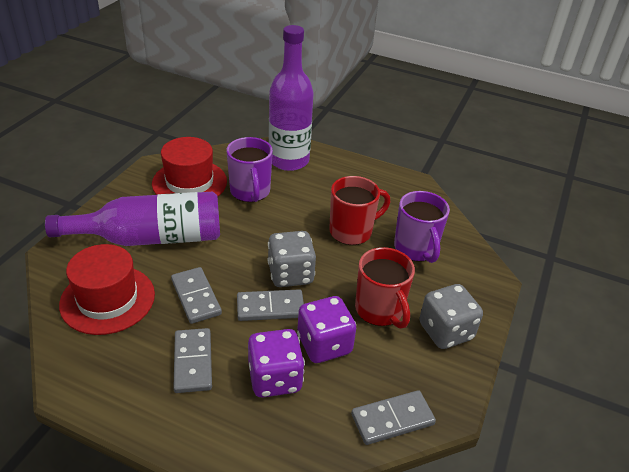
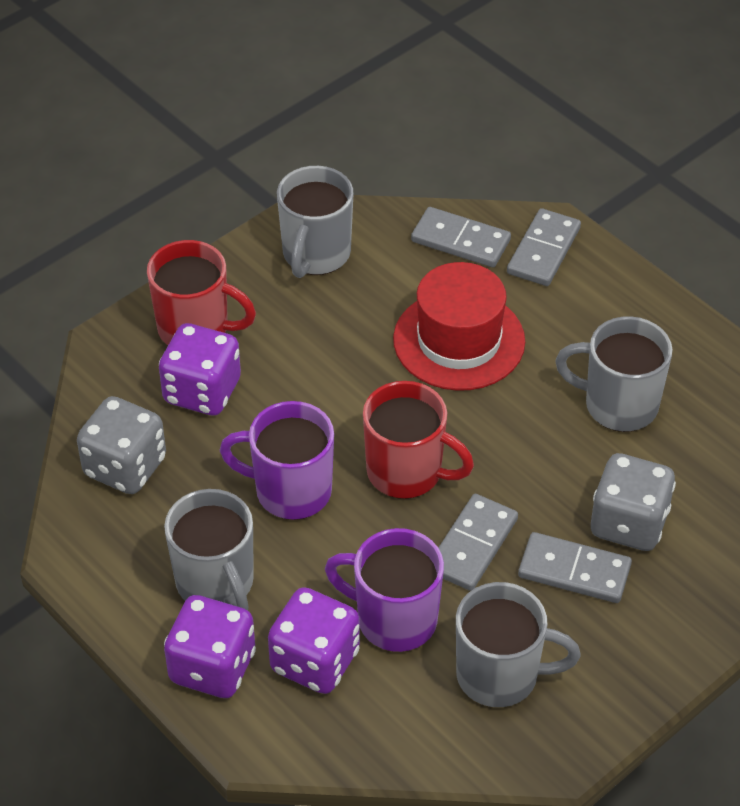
grey mug: 0 -> 4
purple bottle: 2 -> 0
purple dice: 2 -> 3
red hat: 2 -> 1

